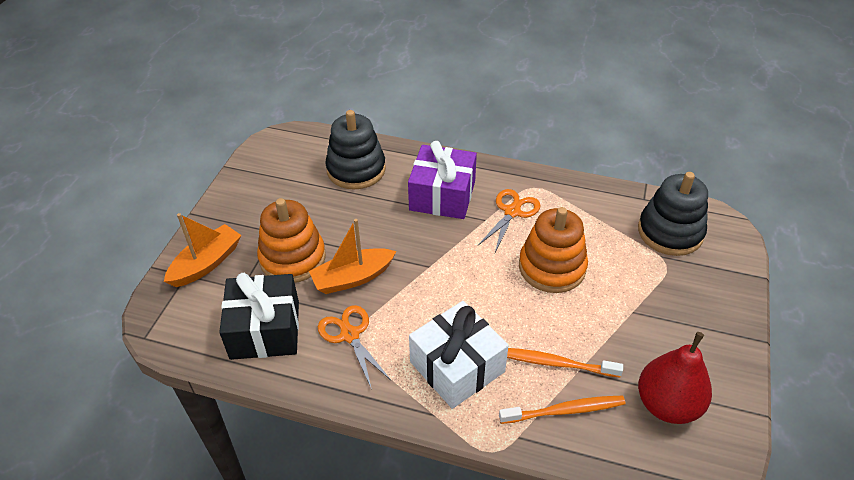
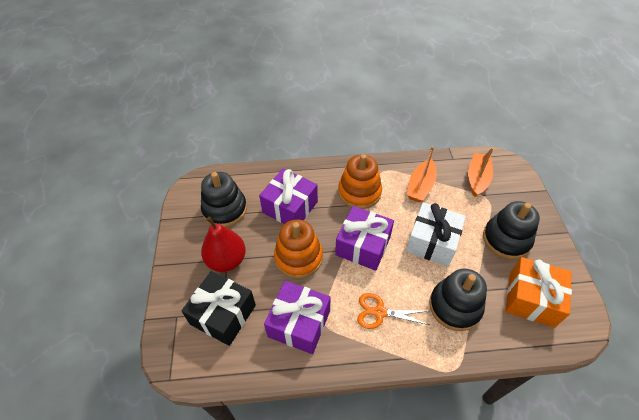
black stacking toy: 2 -> 3
orange gift: 0 -> 1
orange scissors: 2 -> 1
orange toothbrush: 2 -> 0
purple gift: 1 -> 3

